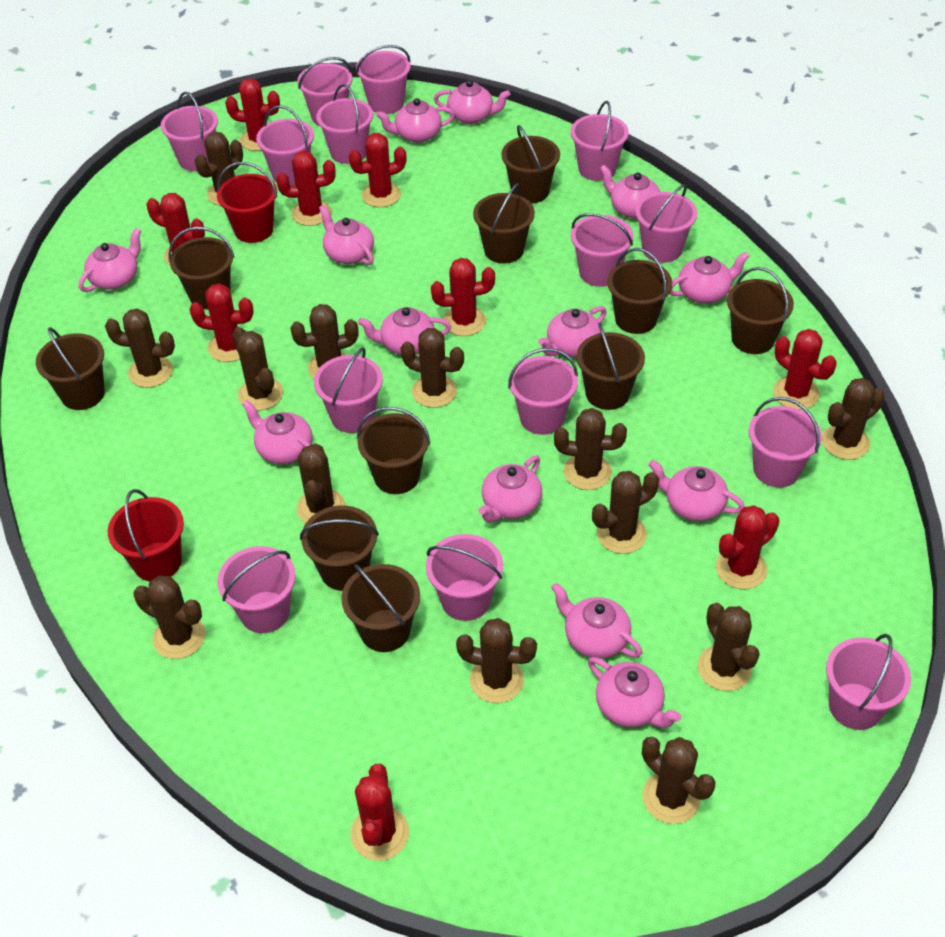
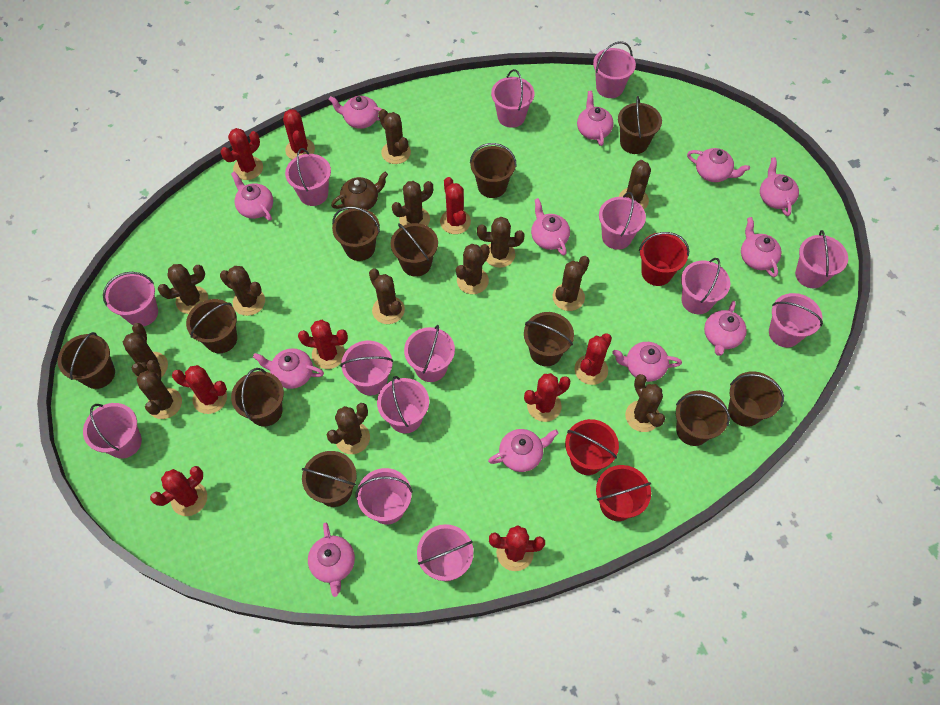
brown bucket: 10 -> 11
brown teapot: 0 -> 1
pink teapot: 13 -> 12
red bucket: 2 -> 3

